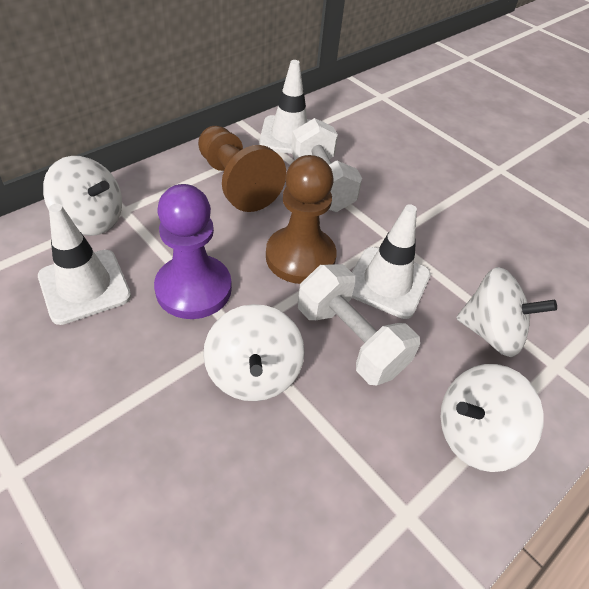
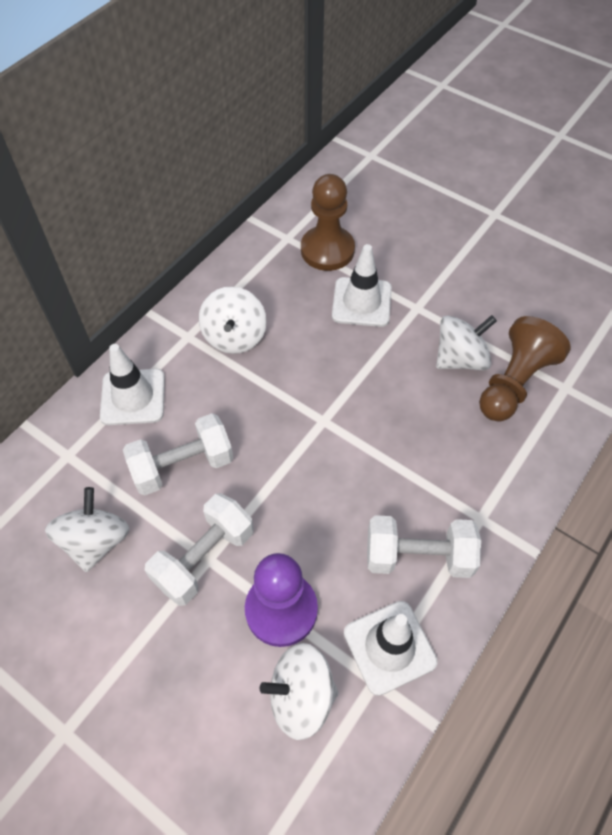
white dumbbell: 2 -> 3

